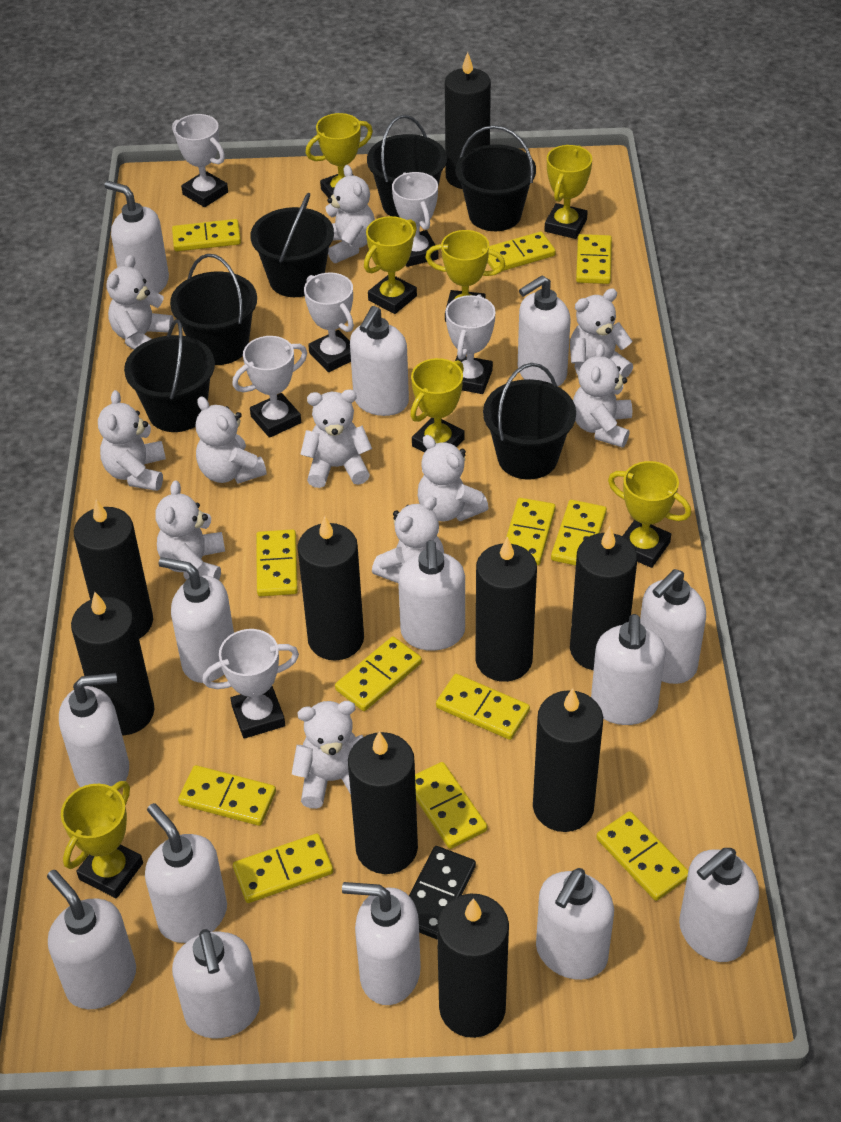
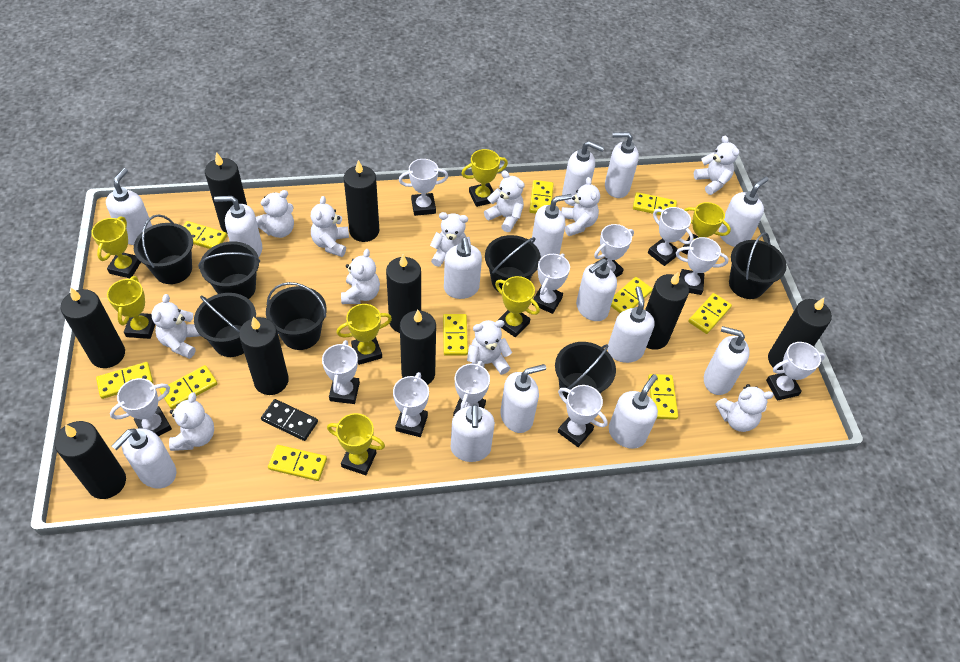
black bucket: 6 -> 7
white trophy: 6 -> 11
yellow domino: 12 -> 10

